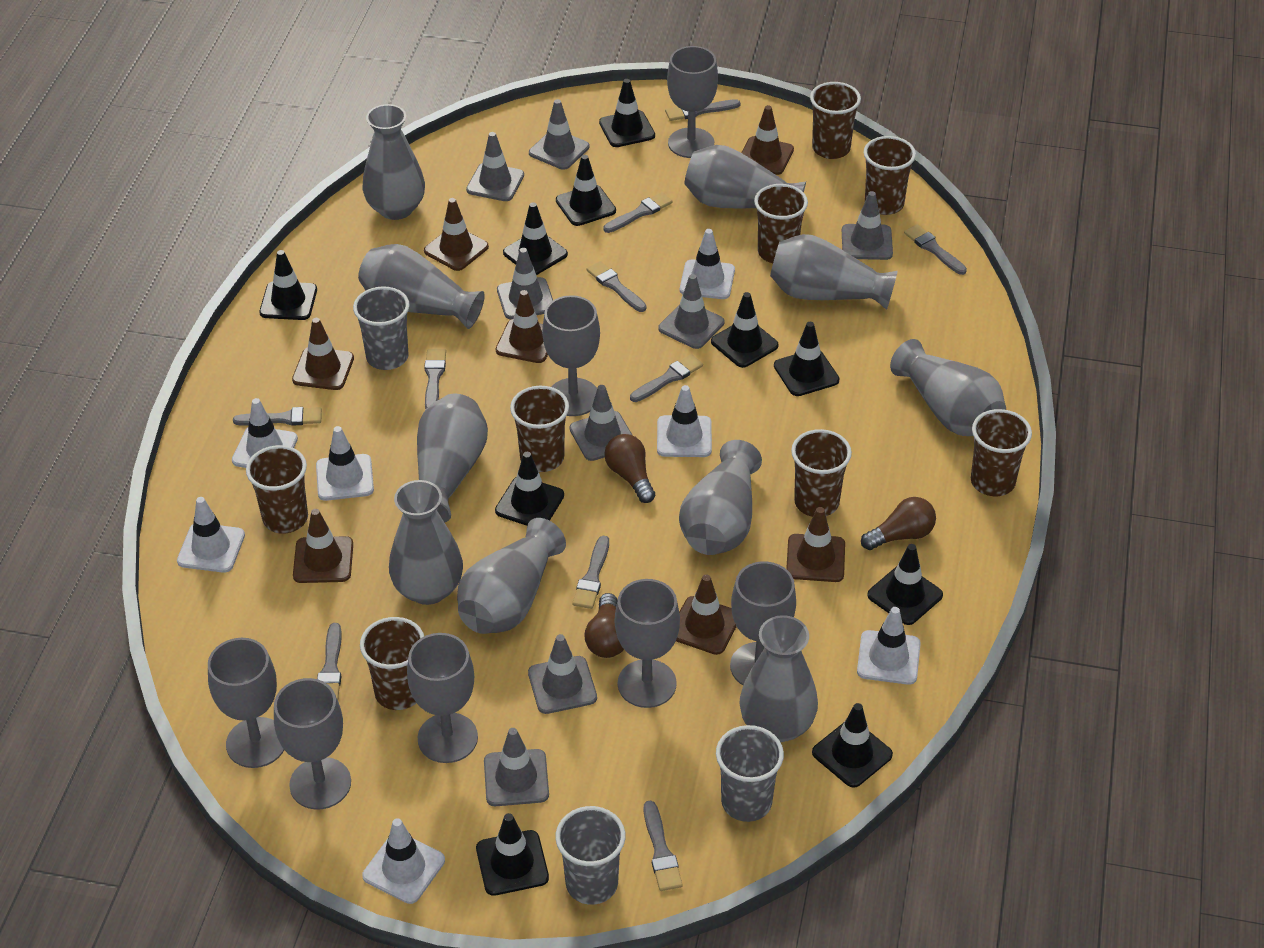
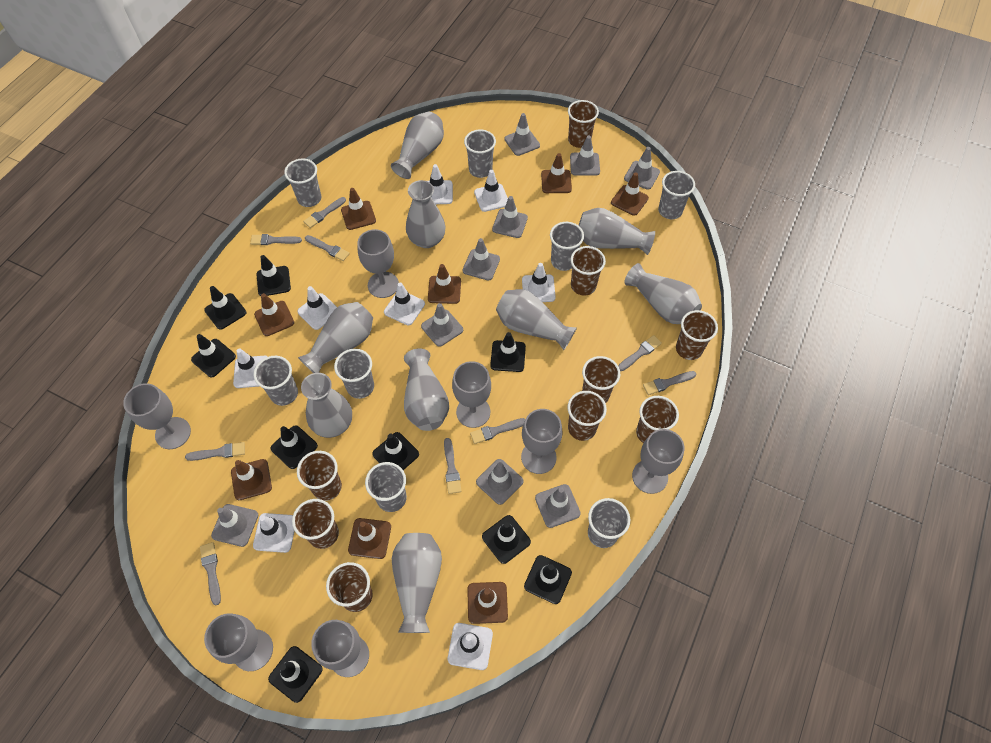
black traffic cone: 10 -> 9
brown cup: 8 -> 9
brown light bulb: 3 -> 0
brown traffic cone: 7 -> 8
grey brush: 10 -> 9
grey cup: 3 -> 8
grey traffic cone: 8 -> 9
grey vase: 10 -> 9
white traffic cone: 7 -> 8

